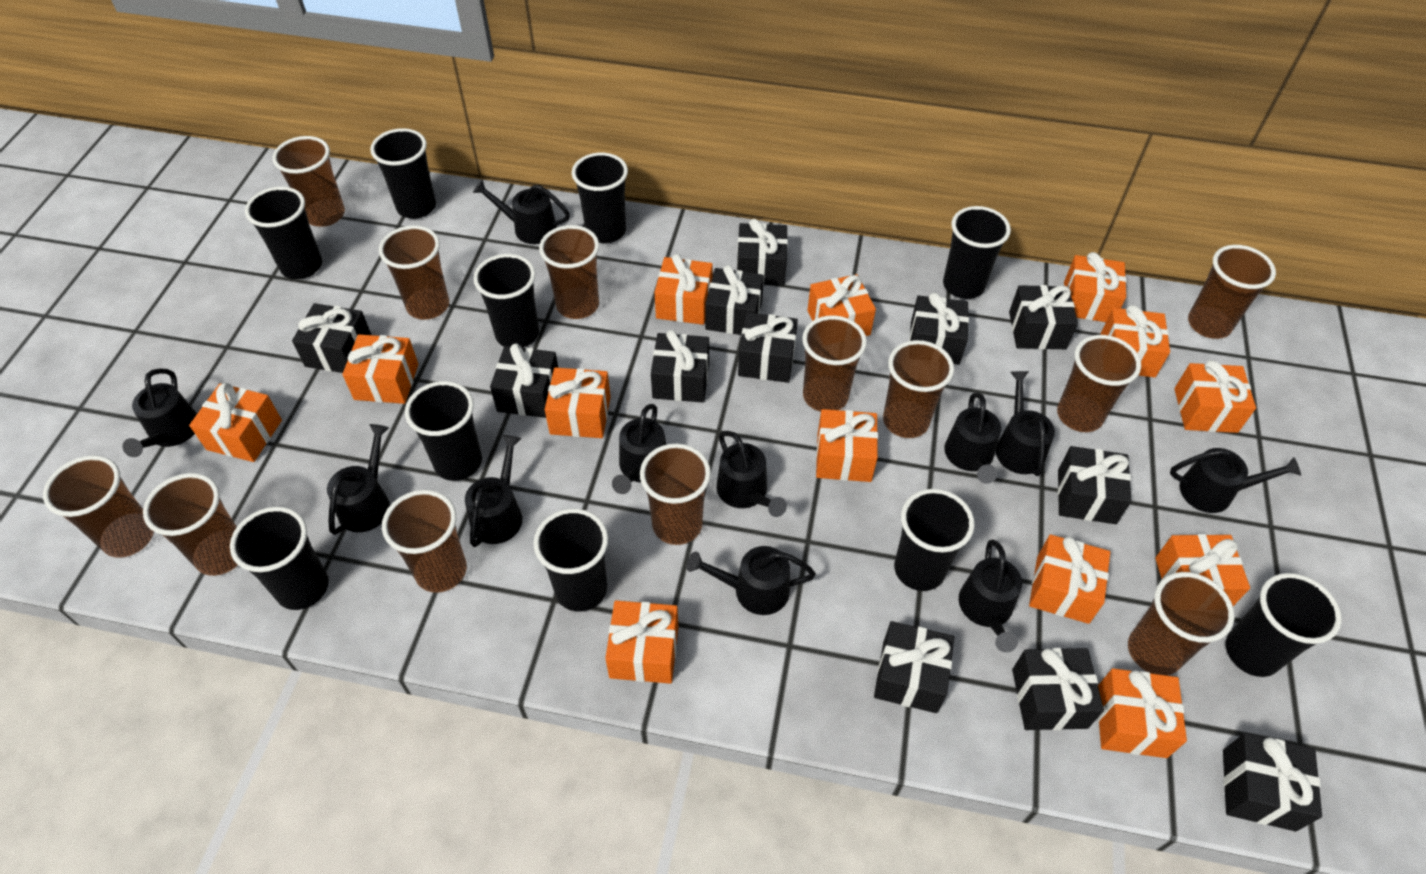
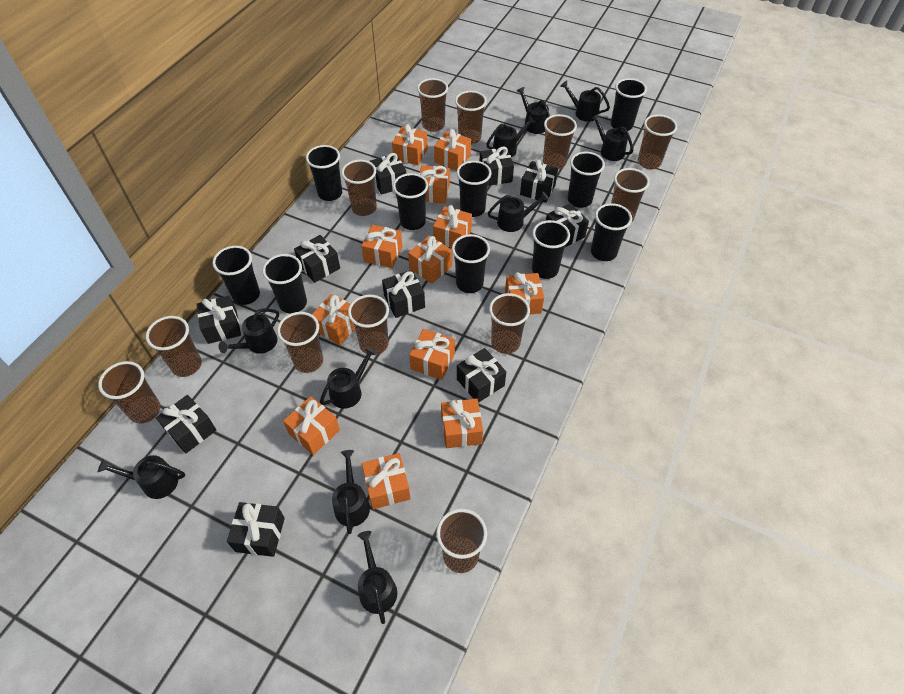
black gift: 12 -> 10
black watering can: 11 -> 10
orange gift: 13 -> 12

